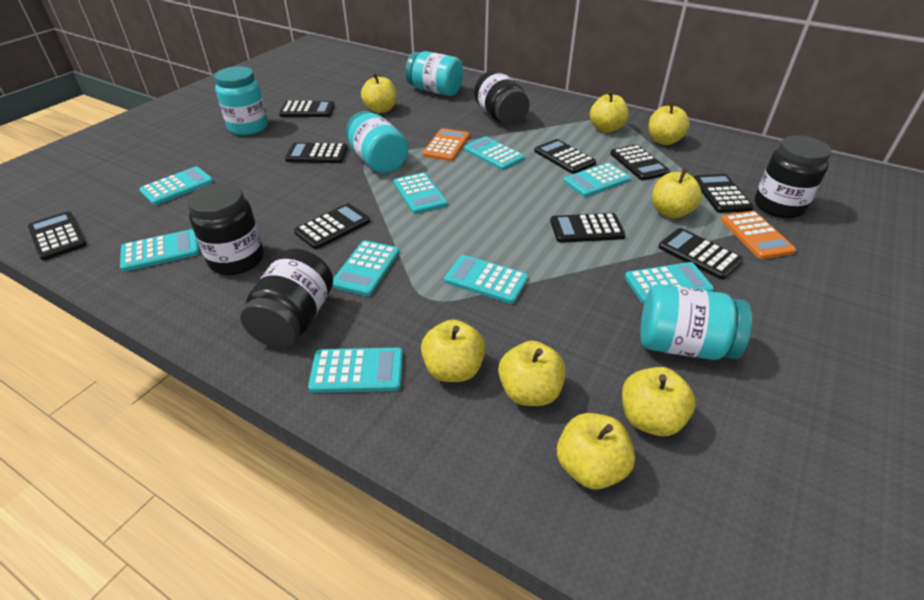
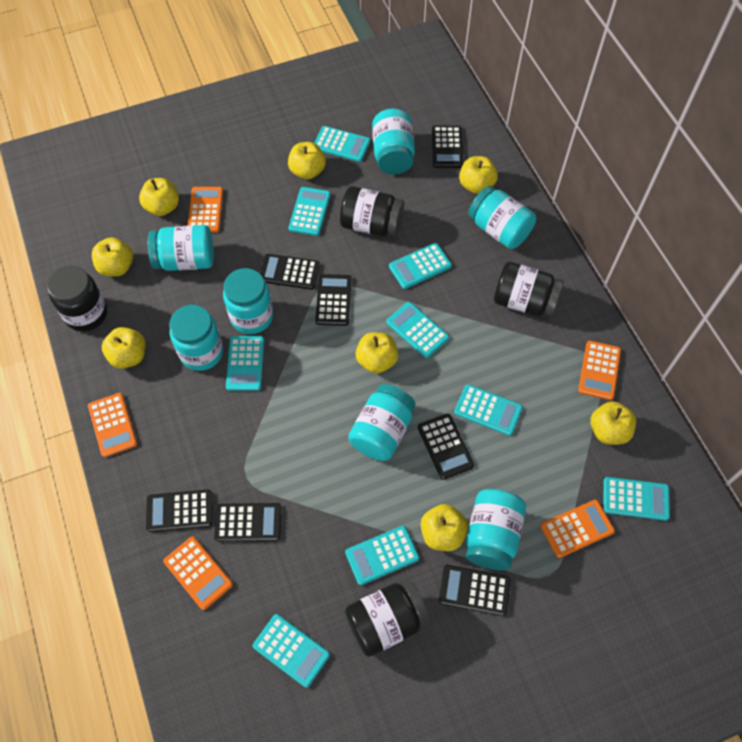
black calculator: 9 -> 7
orange calculator: 2 -> 5
turquoise jar: 4 -> 7

